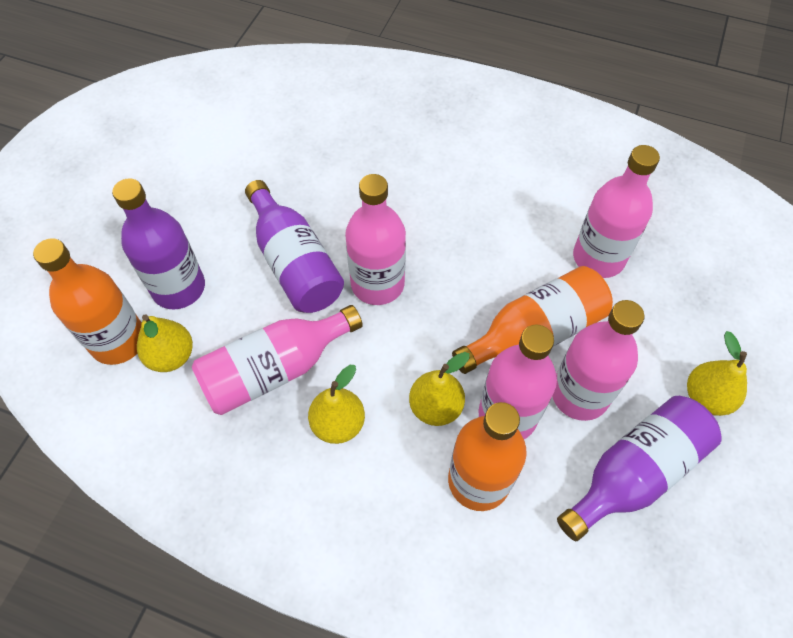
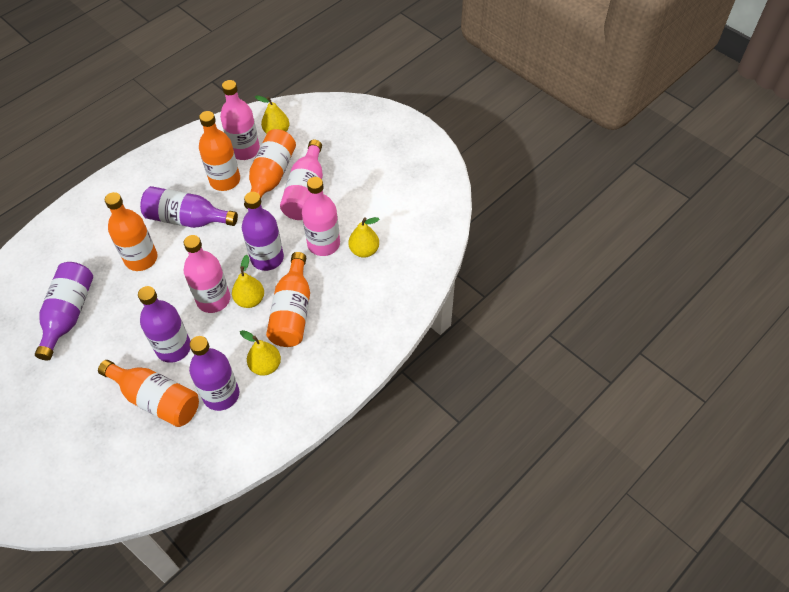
orange bottle: 3 -> 5
pink bottle: 5 -> 4
purple bottle: 3 -> 5

